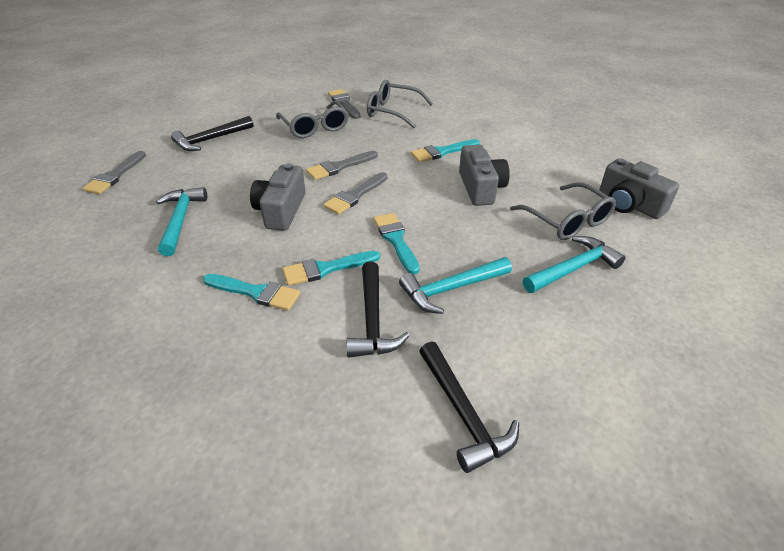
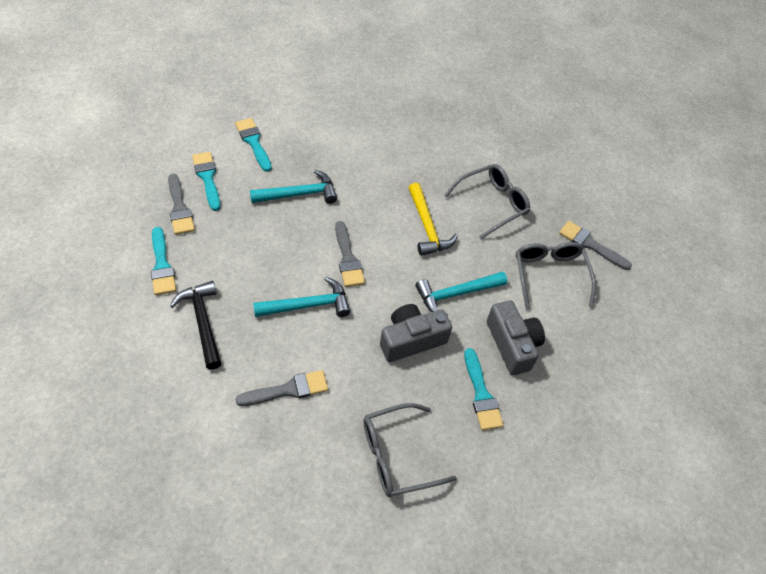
black hammer: 3 -> 1
grey camera: 3 -> 2
yellow hammer: 0 -> 1

